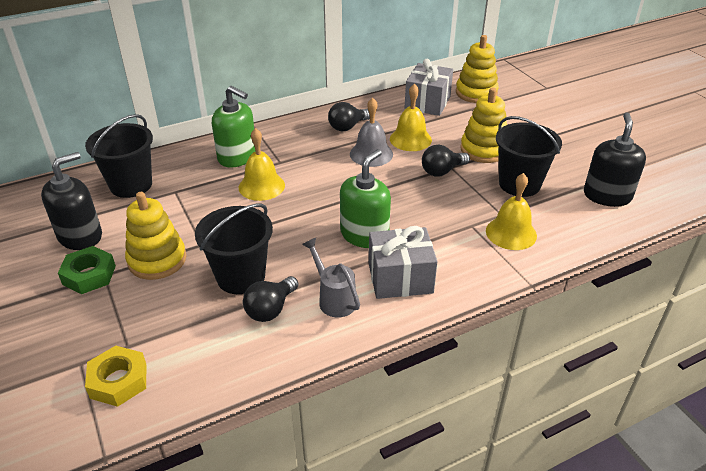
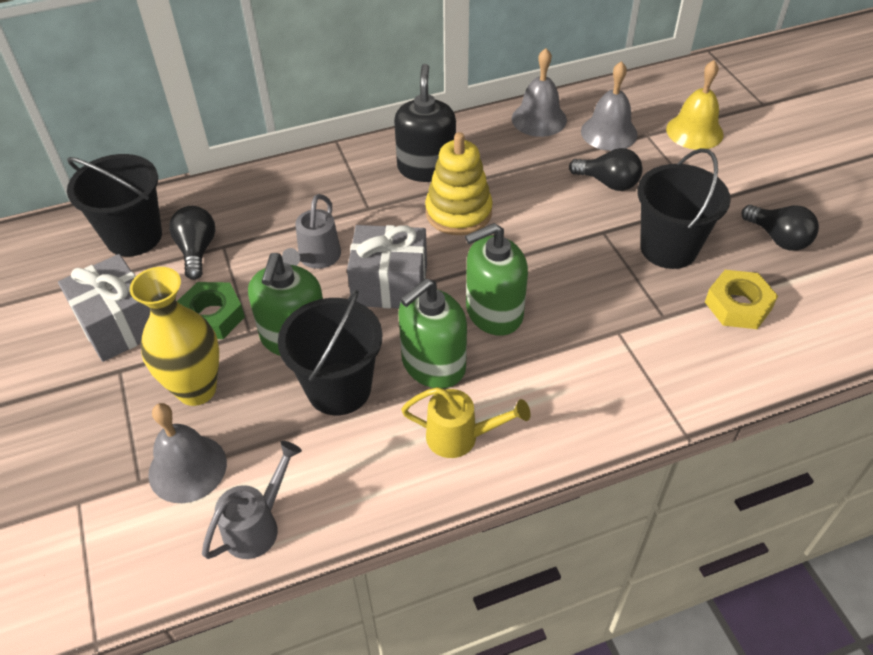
black soap dispenser: 2 -> 1
green soap dispenser: 2 -> 3
grey bell: 1 -> 3
grey watering can: 1 -> 2
yellow bell: 3 -> 1
yellow stacking toy: 3 -> 1
yellow vase: 0 -> 1
yellow watering can: 0 -> 1

